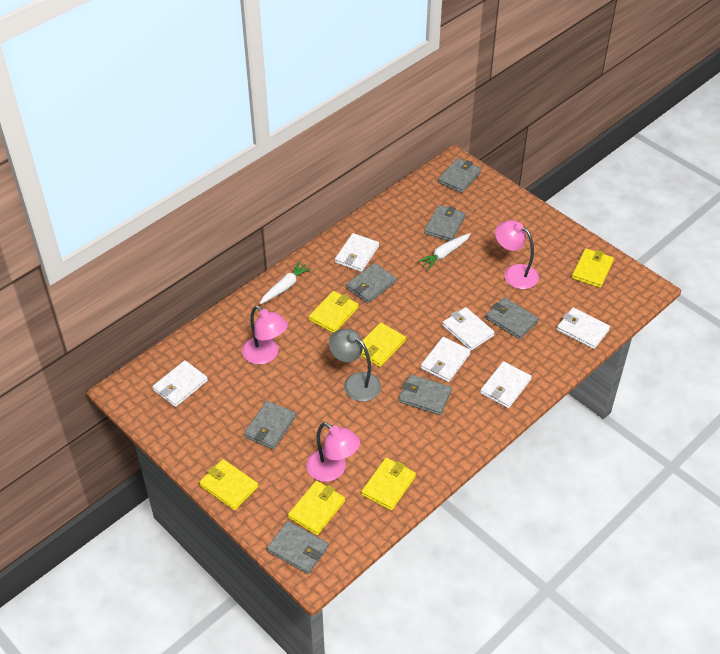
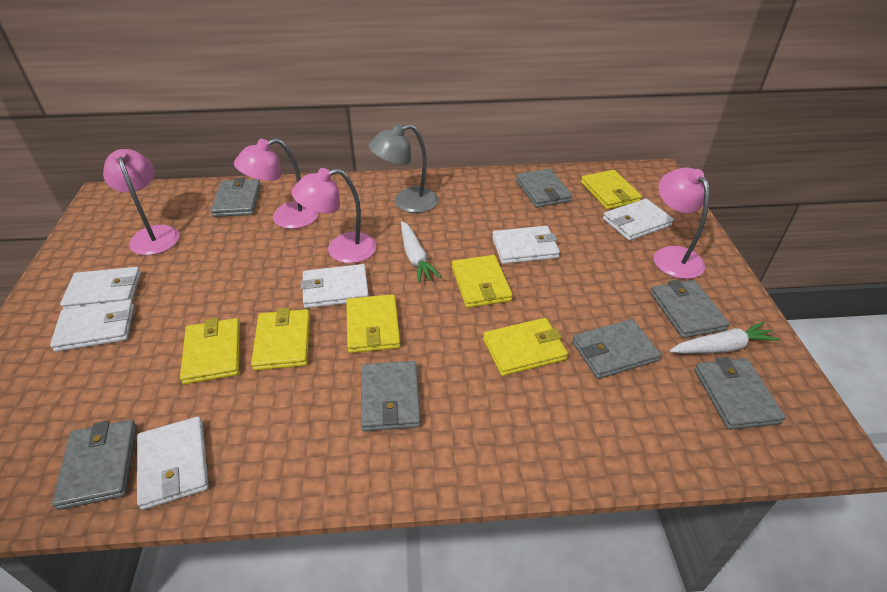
pink lamp: 3 -> 4

